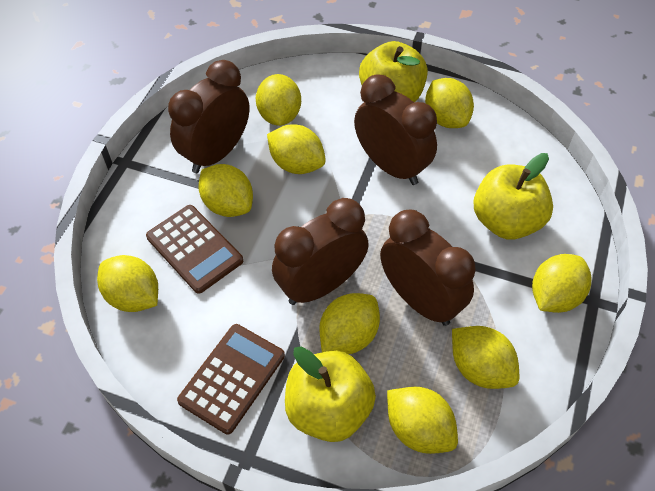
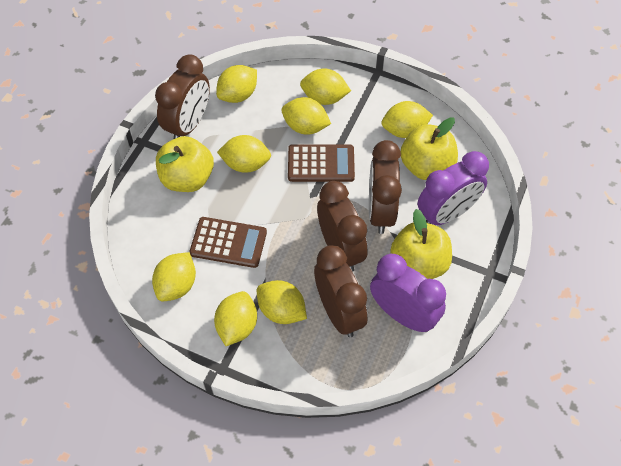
purple clock: 0 -> 2
yellow lemon: 9 -> 8

